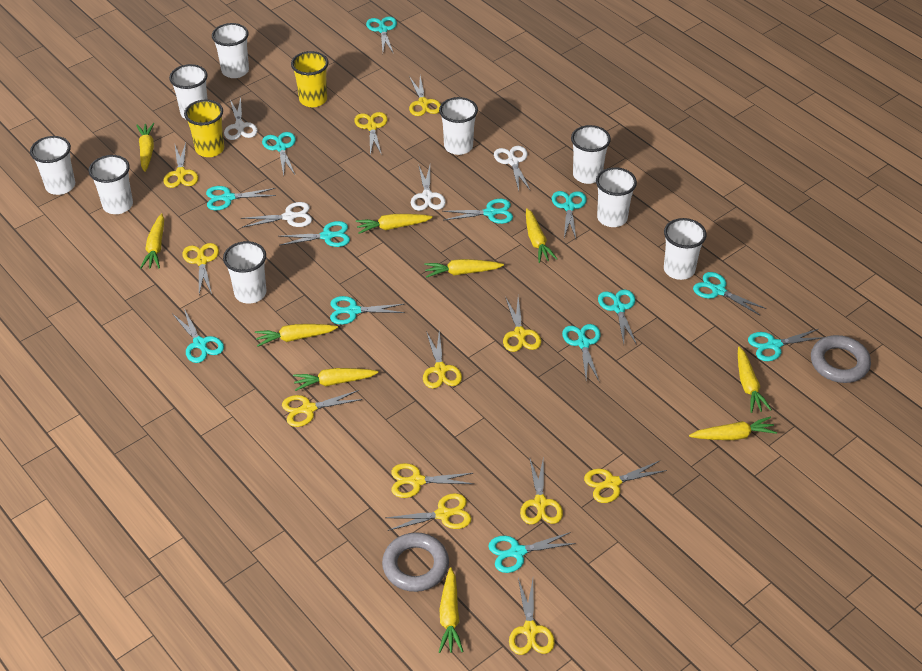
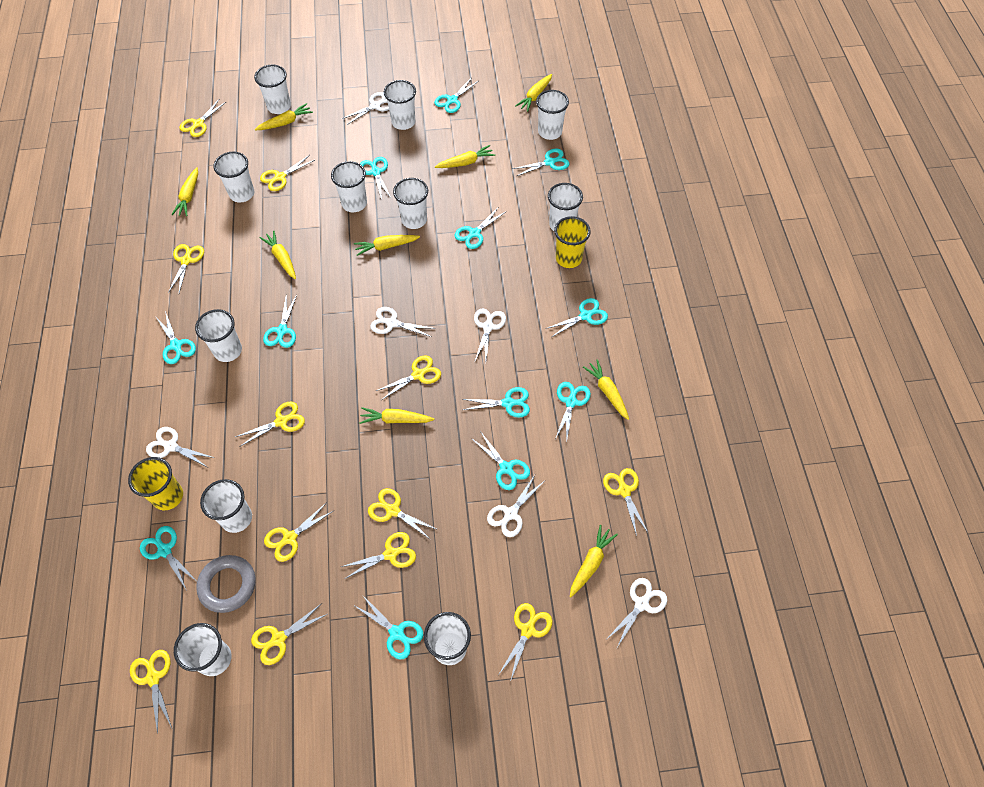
grey ring: 2 -> 1
turquoise scissors: 13 -> 12
white cup: 9 -> 11
white scissors: 4 -> 6
yellow carrot: 10 -> 9

